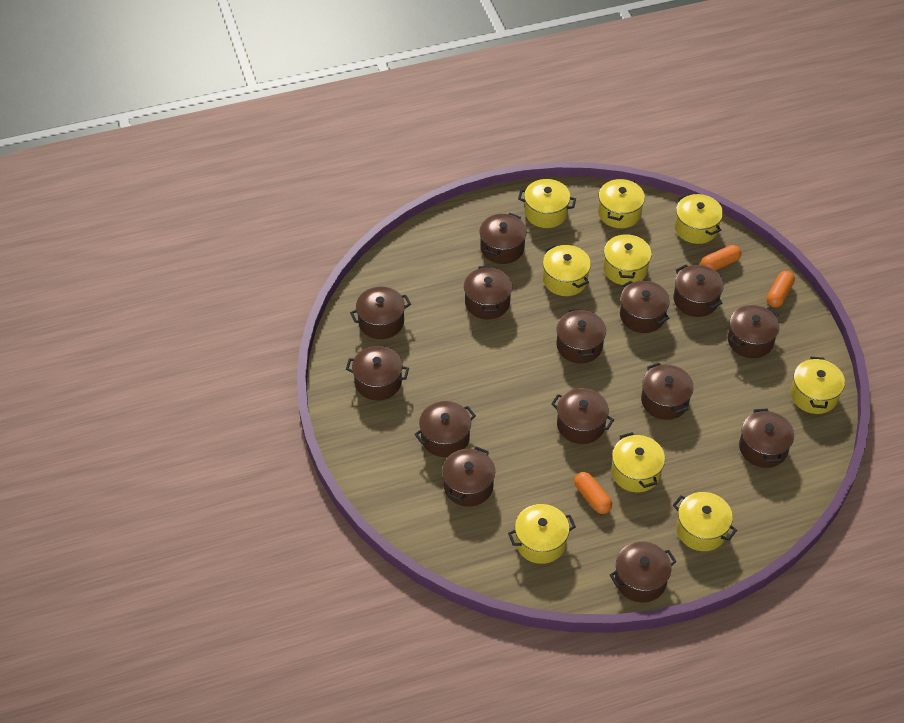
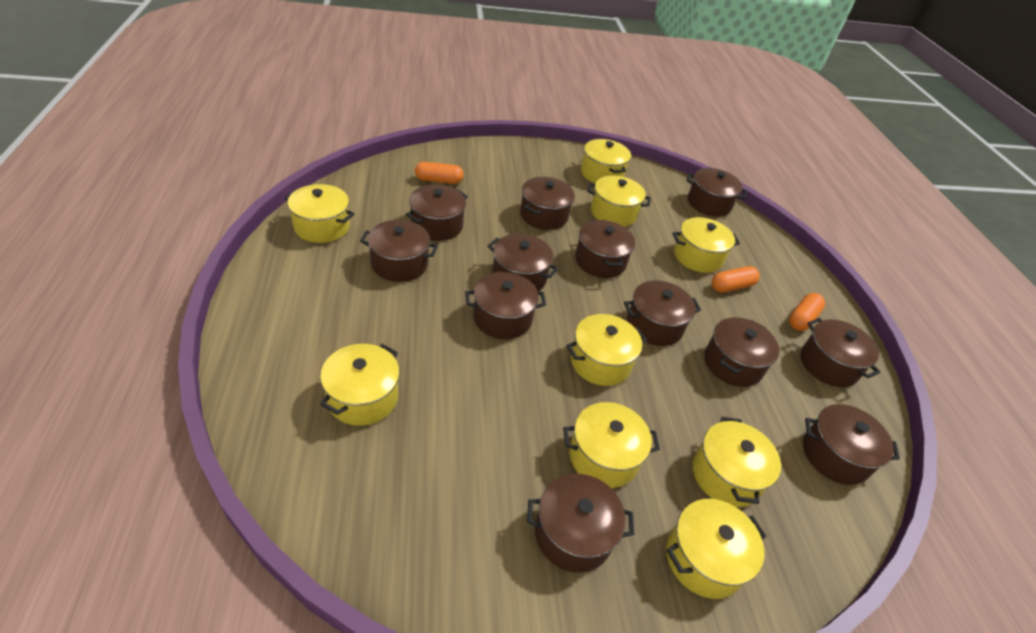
brown pot: 14 -> 12

